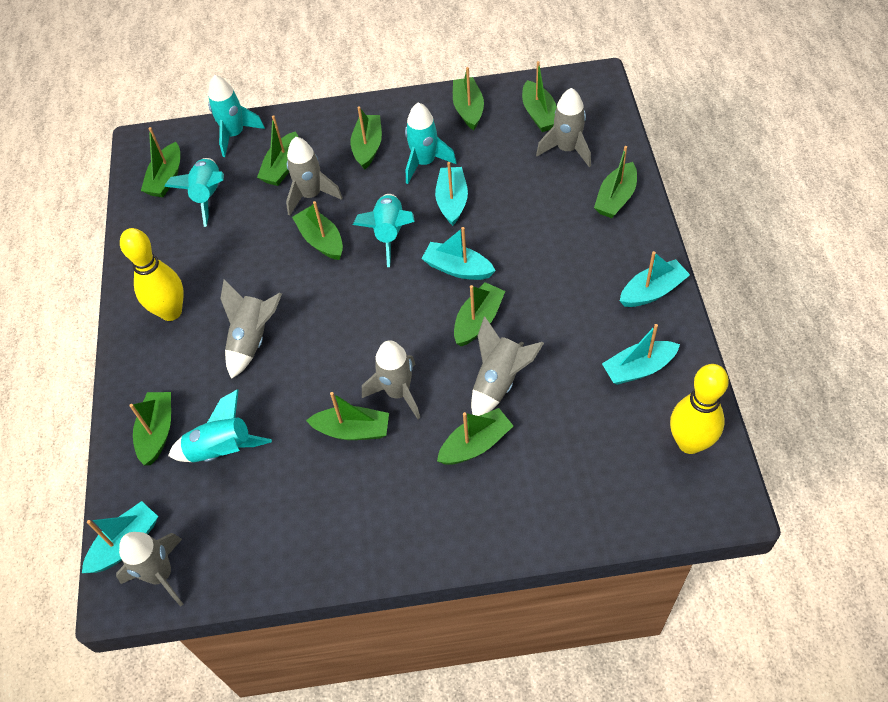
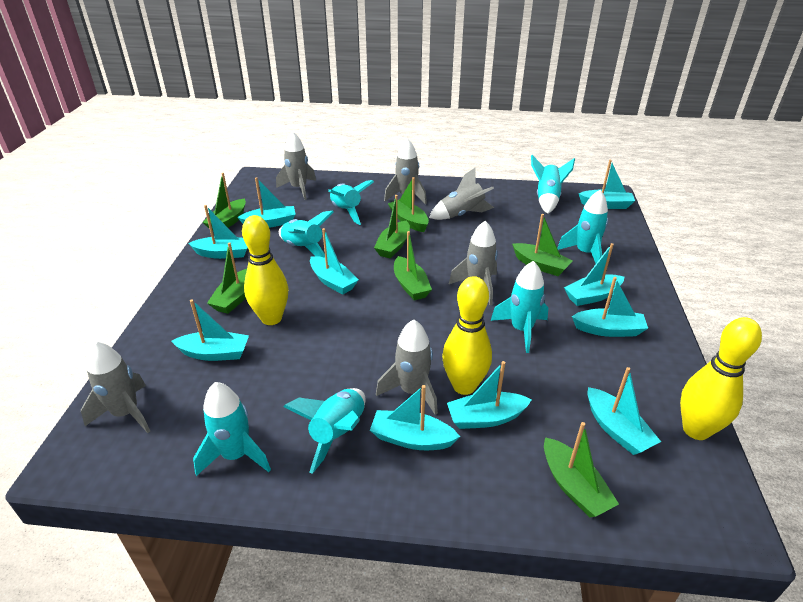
green boat: 11 -> 7
turquoise boat: 5 -> 10
turquoise rocket: 5 -> 7
yellow bowling pin: 2 -> 3

